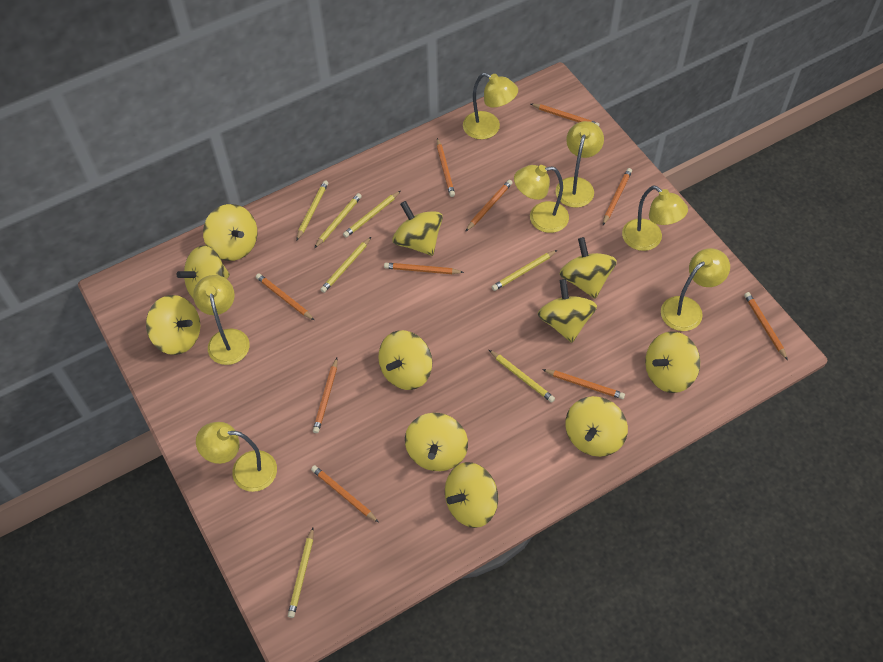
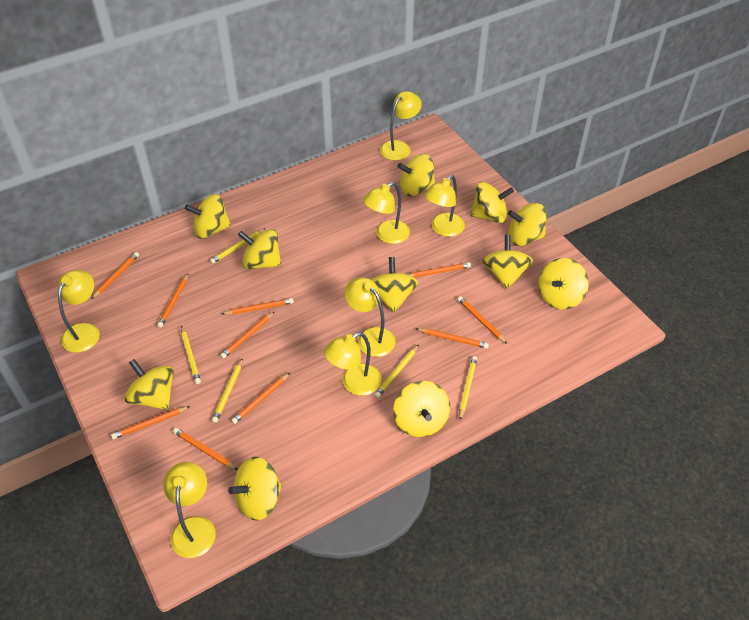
yellow pencil: 7 -> 5

